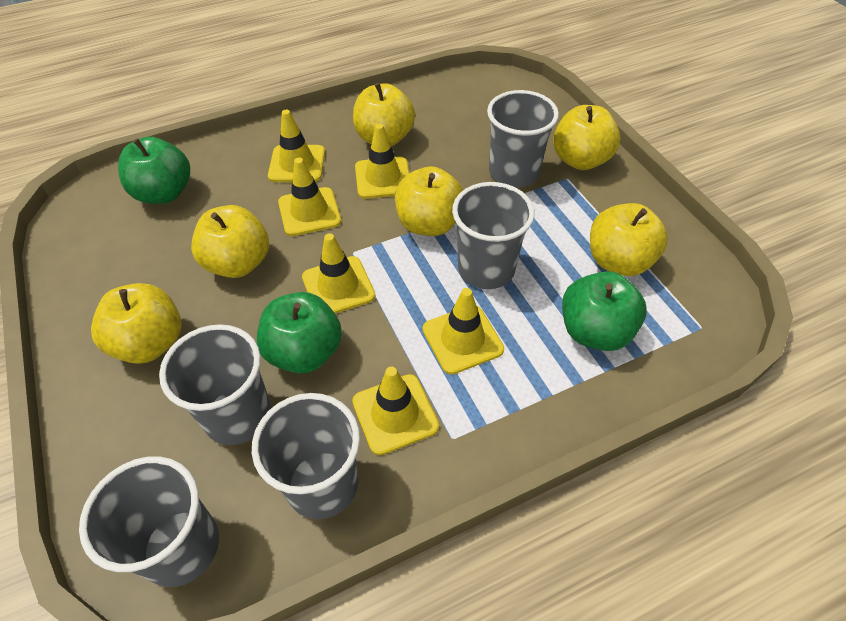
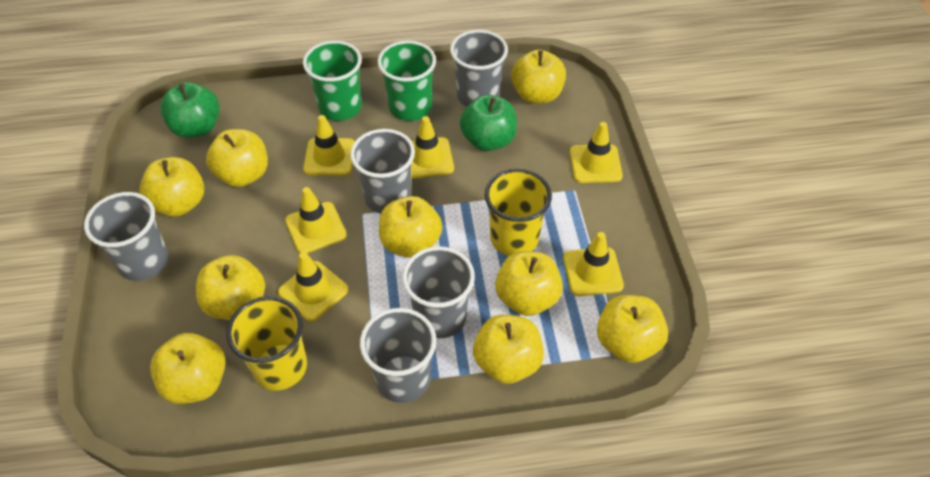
green apple: 3 -> 2
green cup: 0 -> 2
yellow apple: 6 -> 9
yellow cup: 0 -> 2

